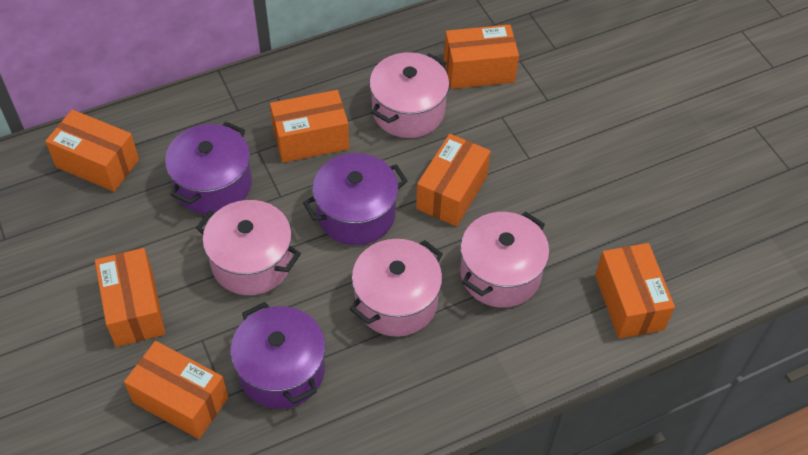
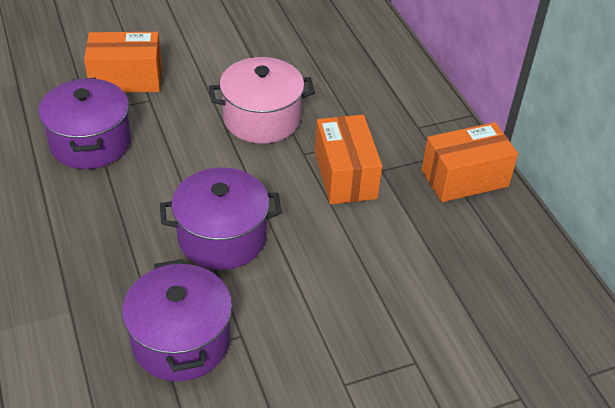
orange box: 7 -> 3
pink pot: 4 -> 1

